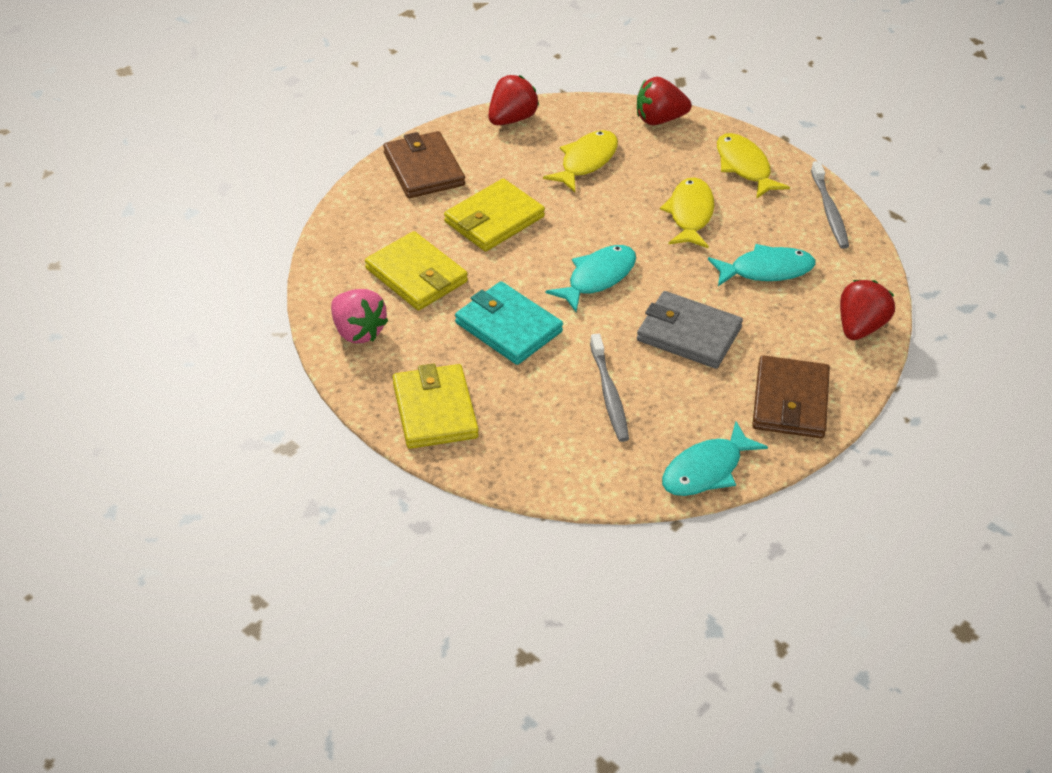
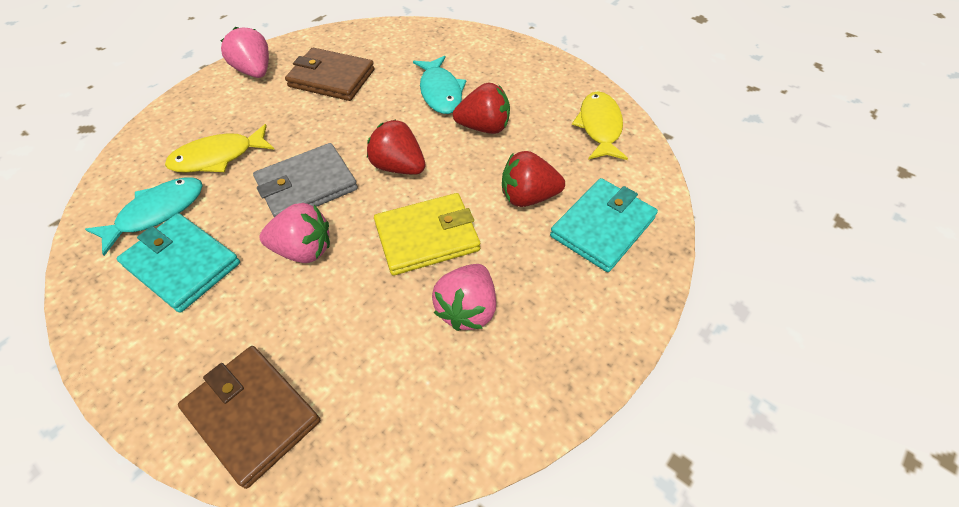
grey toothbrush: 2 -> 0
pink strawberry: 1 -> 3
turquoise fish: 3 -> 2
turquoise wallet: 1 -> 2
yellow fish: 3 -> 2
yellow wallet: 3 -> 1

